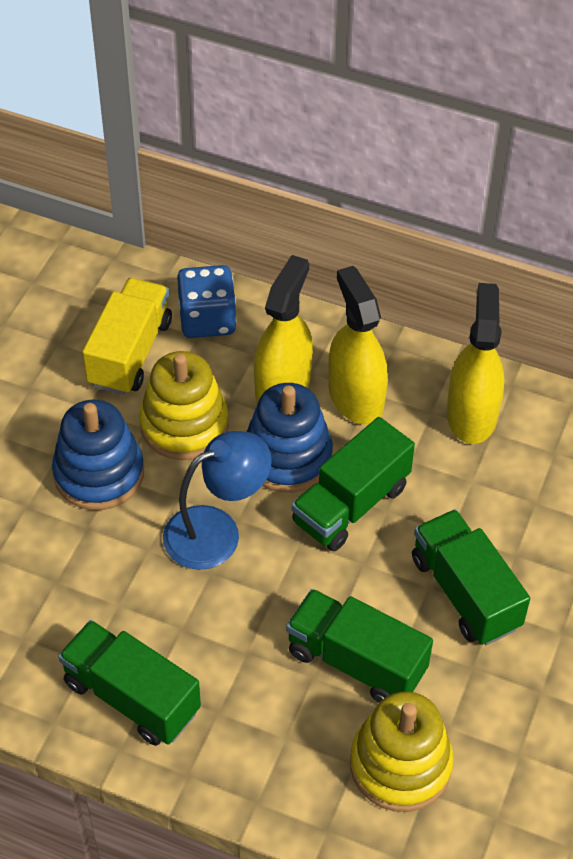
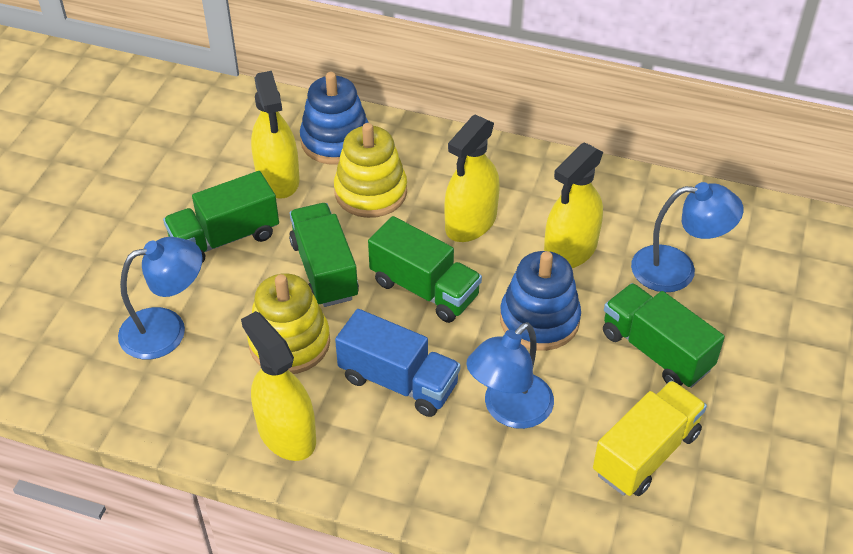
blue dice: 1 -> 0
blue lamp: 1 -> 3
blue truck: 0 -> 1
yellow spray bottle: 3 -> 4

